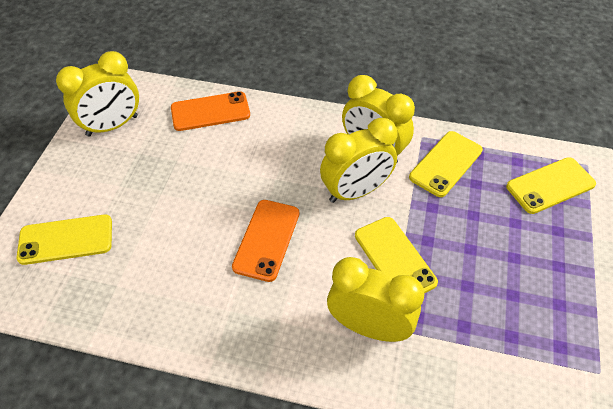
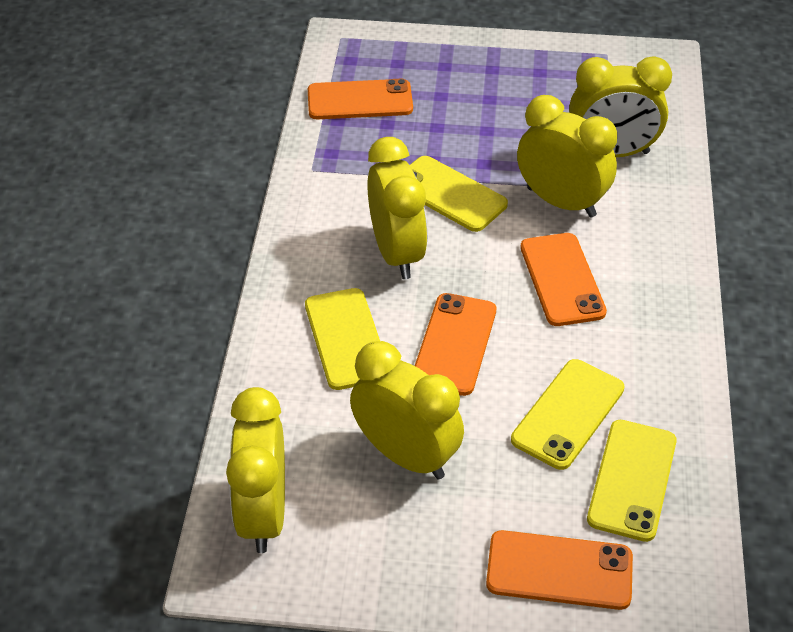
orange phone: 2 -> 4
yellow clock: 4 -> 5

